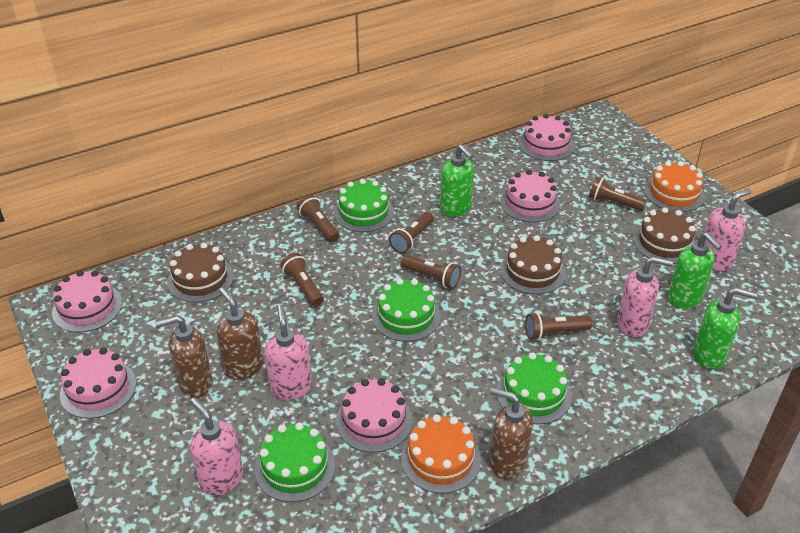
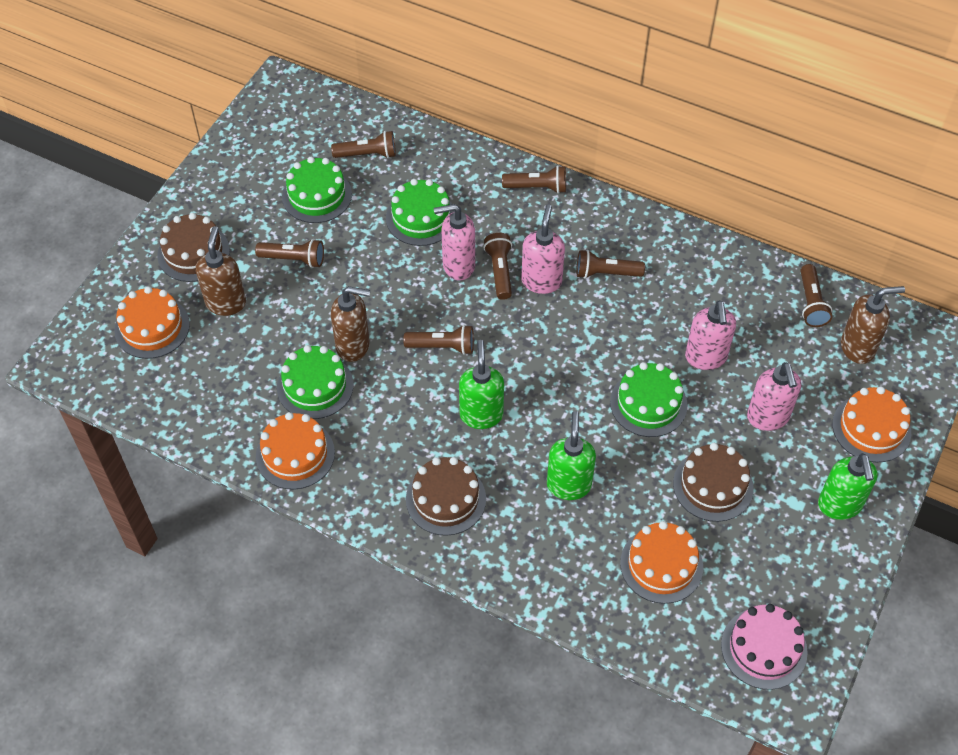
brown flashlight: 6 -> 7
orange cake: 2 -> 4
pink cake: 5 -> 1

